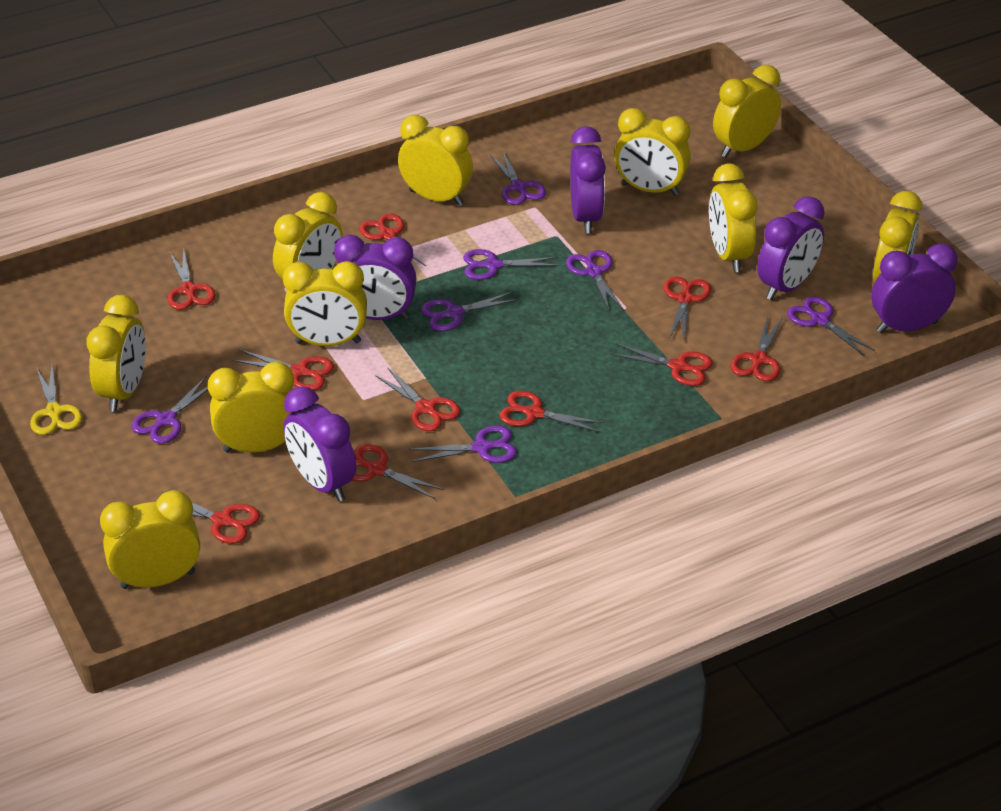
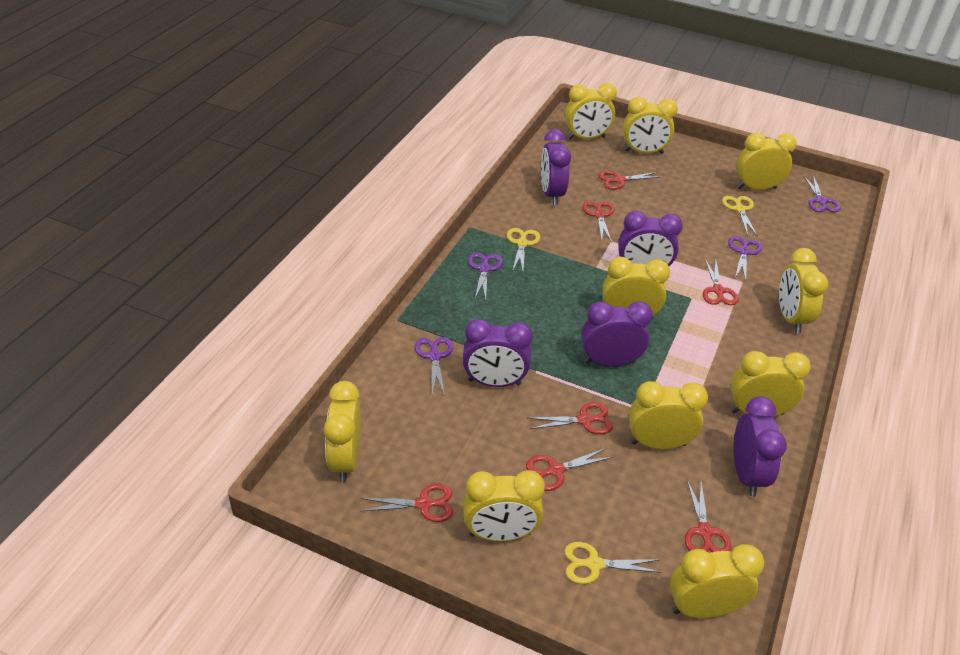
purple scissors: 7 -> 4
red scissors: 10 -> 7
yellow scissors: 1 -> 3

